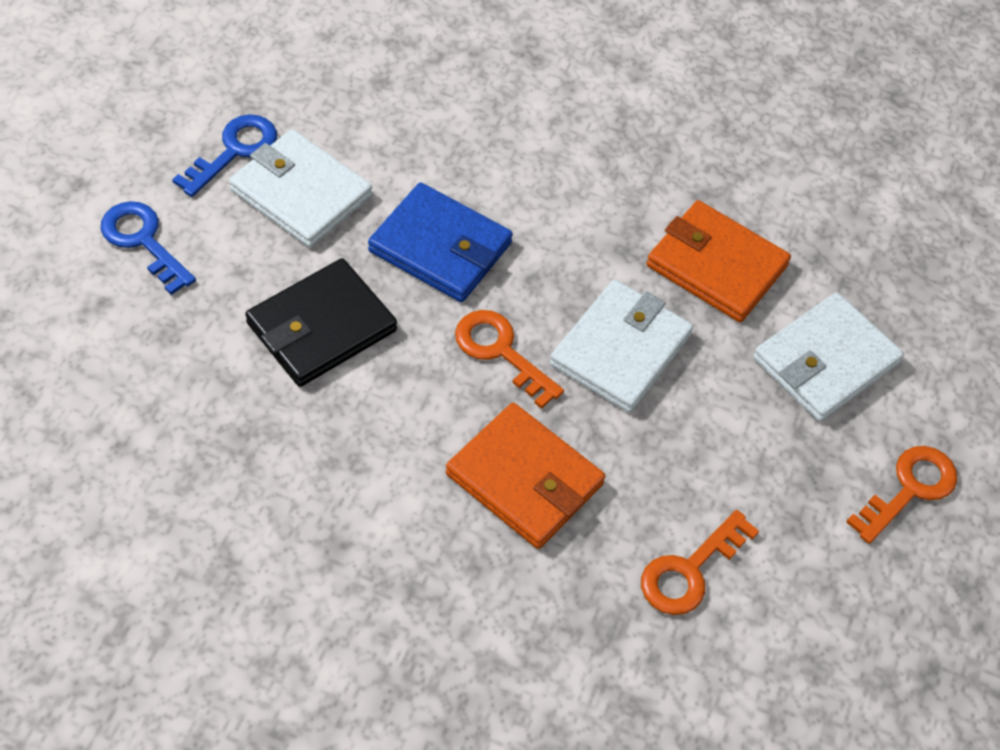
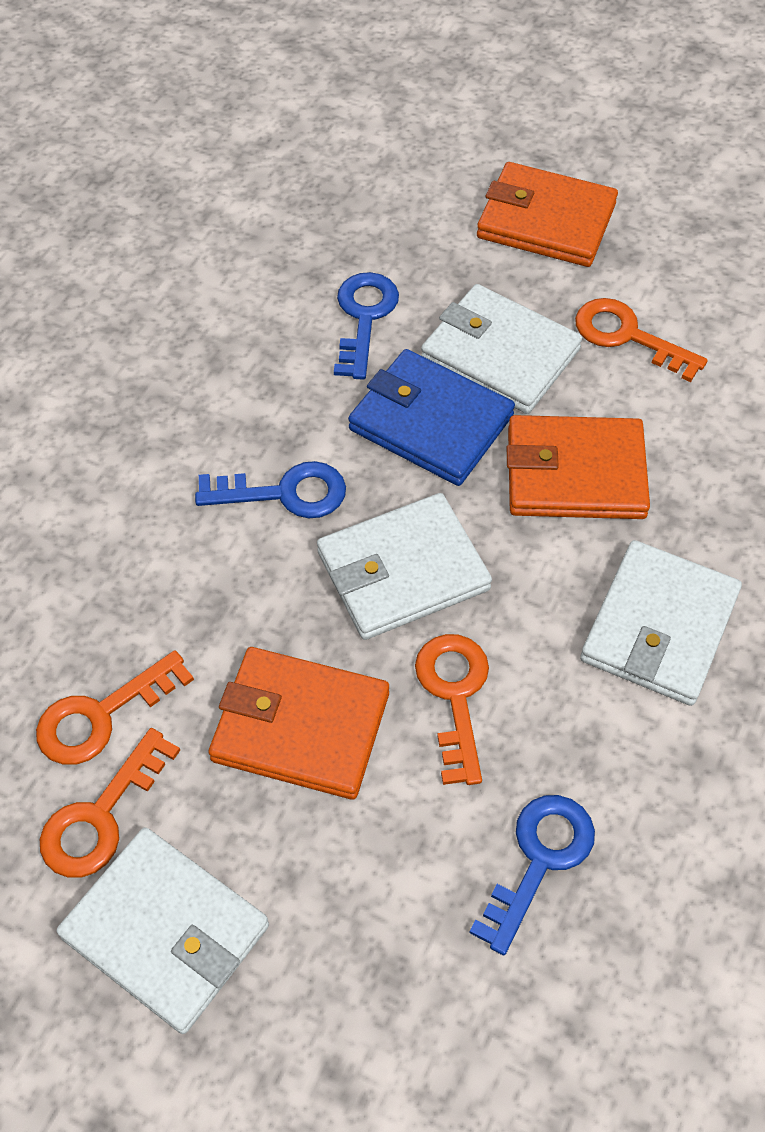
black wallet: 1 -> 0
blue key: 2 -> 3
orange key: 3 -> 4
orange wallet: 2 -> 3
white wallet: 3 -> 4

